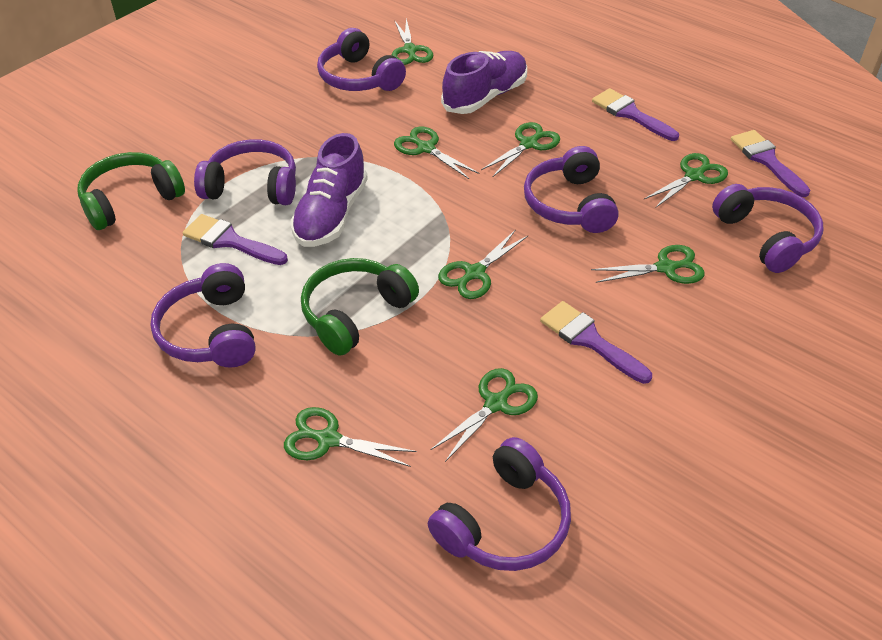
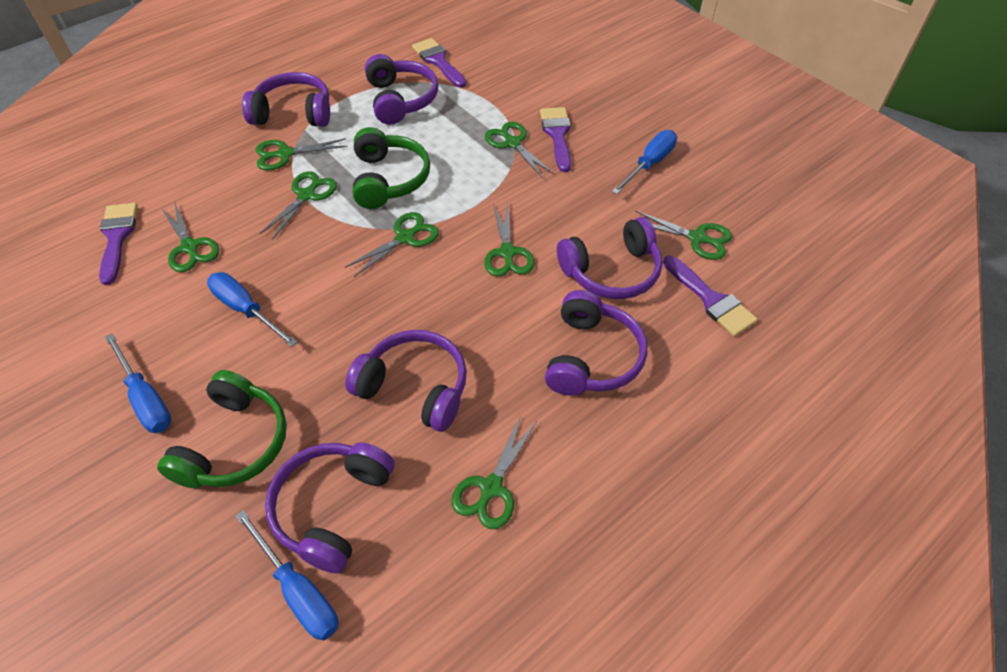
blue screwdriver: 0 -> 4
purple shoe: 2 -> 0

